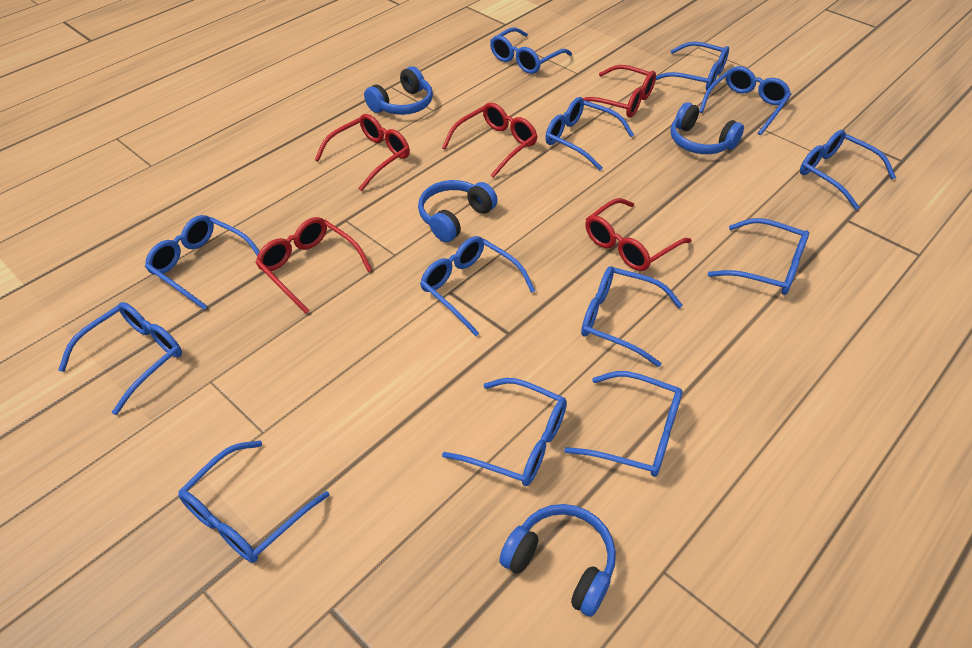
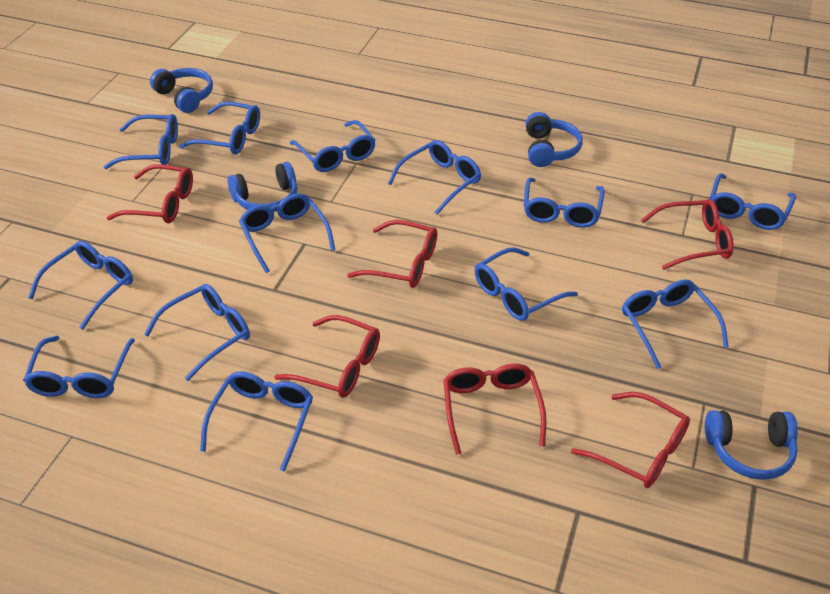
red glasses: 5 -> 6

